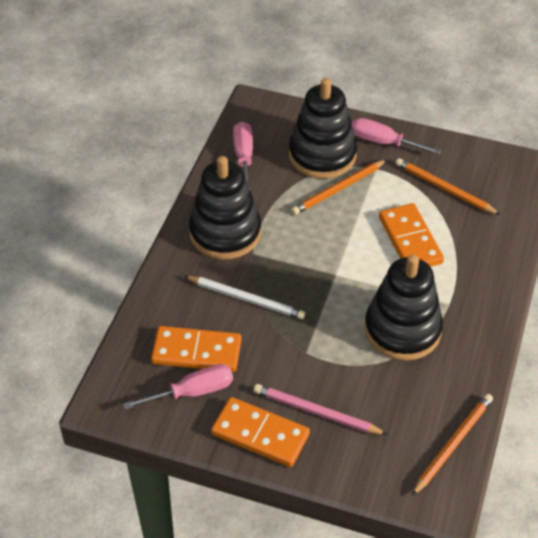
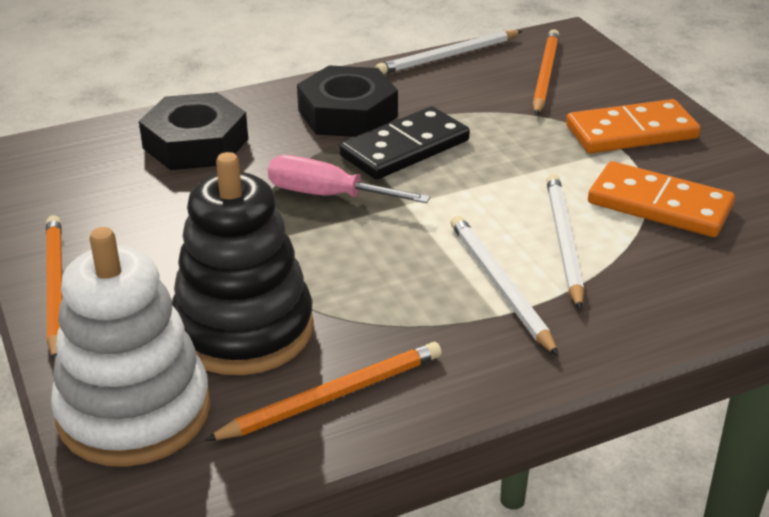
black domino: 0 -> 1
black nut: 0 -> 2
black stacking toy: 3 -> 1
orange domino: 3 -> 2
pink pencil: 1 -> 0
pink screwdriver: 3 -> 1
white pencil: 1 -> 3
white stacking toy: 0 -> 1

